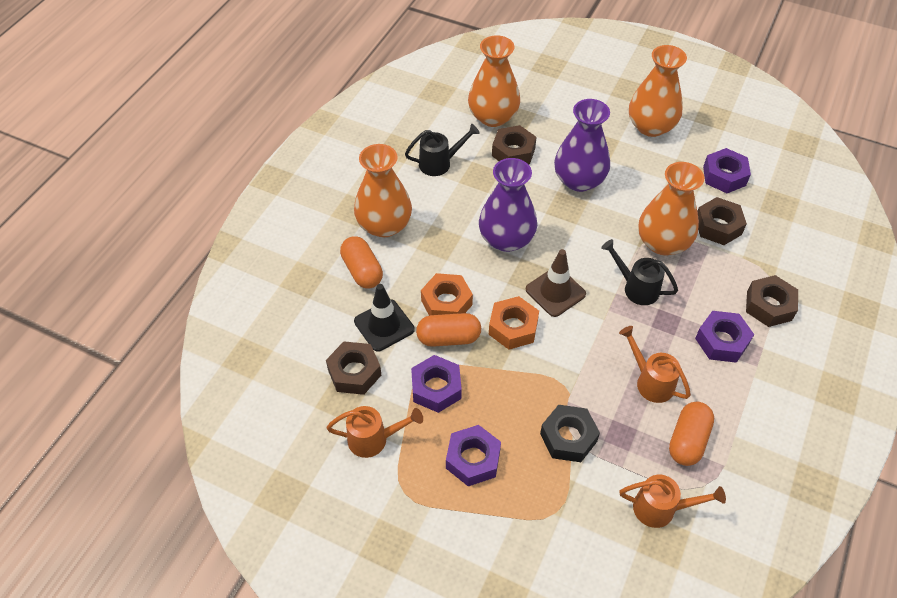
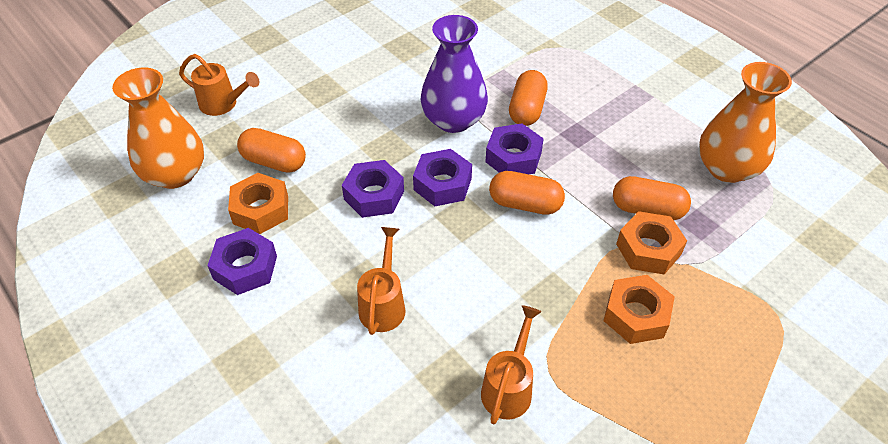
black nut: 1 -> 0
black traffic cone: 1 -> 0
black watering can: 2 -> 0
brown nut: 4 -> 0
brown traffic cone: 1 -> 0
orange capsule: 3 -> 4
orange nut: 2 -> 3
orange vase: 4 -> 2
purple vase: 2 -> 1

